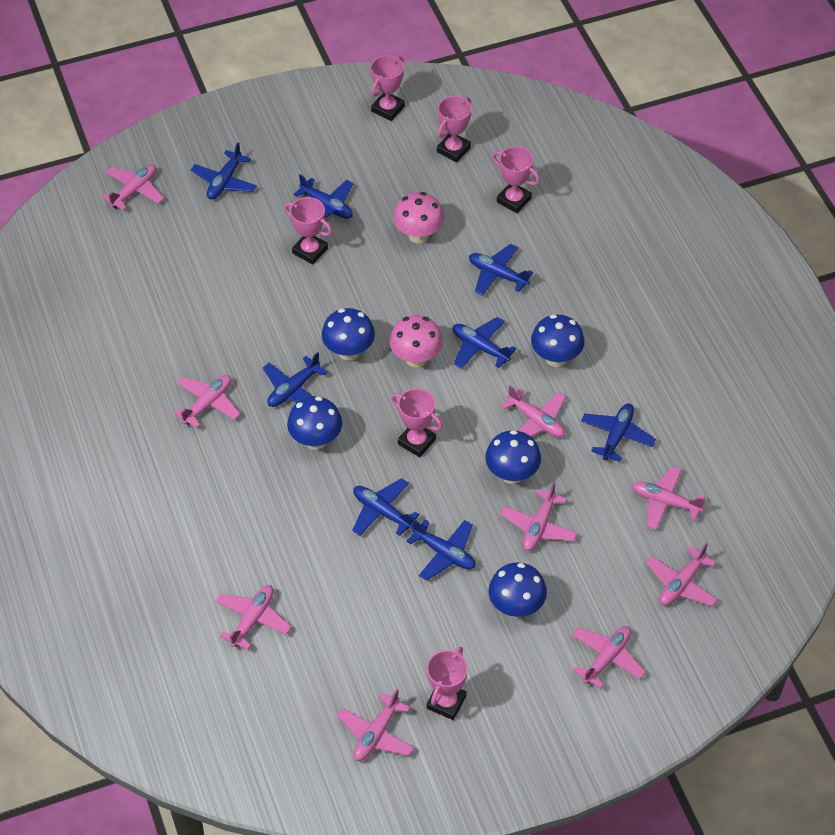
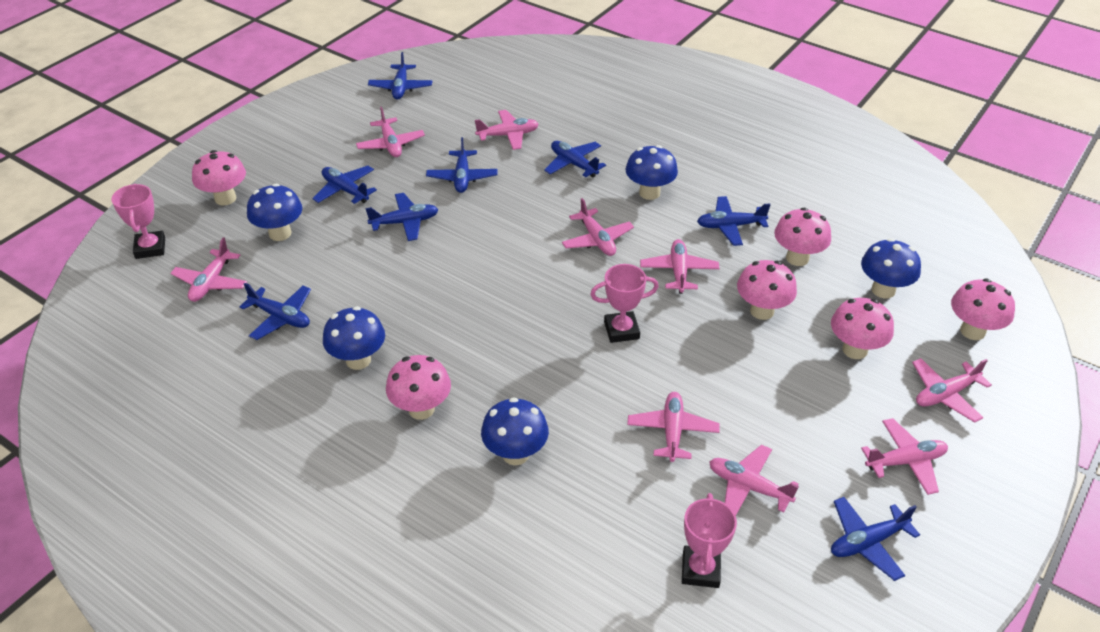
pink mushroom: 2 -> 6
pink trophy: 6 -> 3

